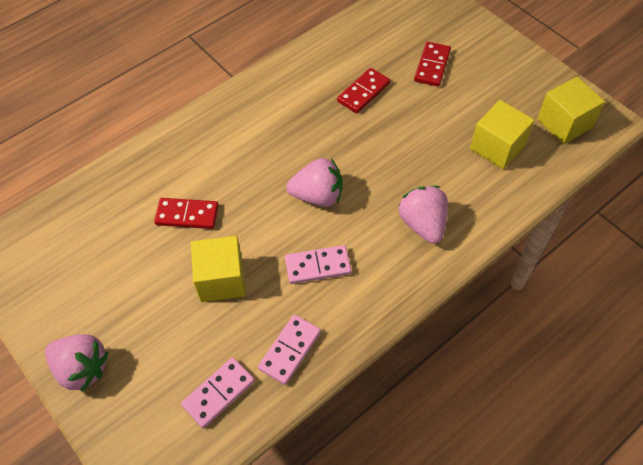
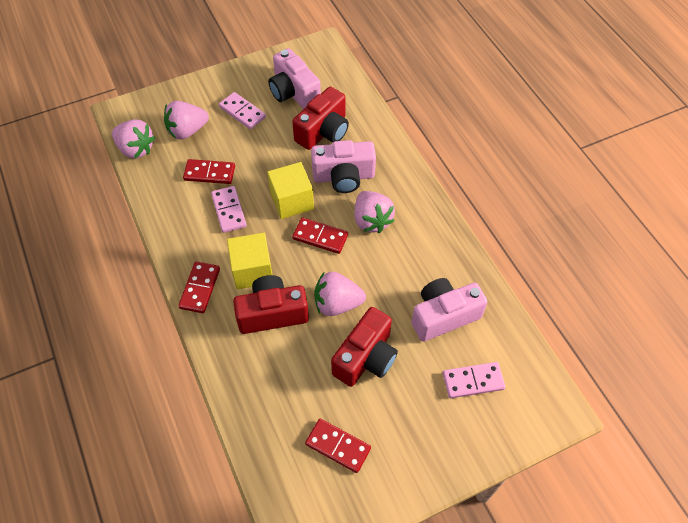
pink camera: 0 -> 3
pink strawberry: 3 -> 4
red camera: 0 -> 3
red domino: 3 -> 4
yellow cube: 3 -> 2

